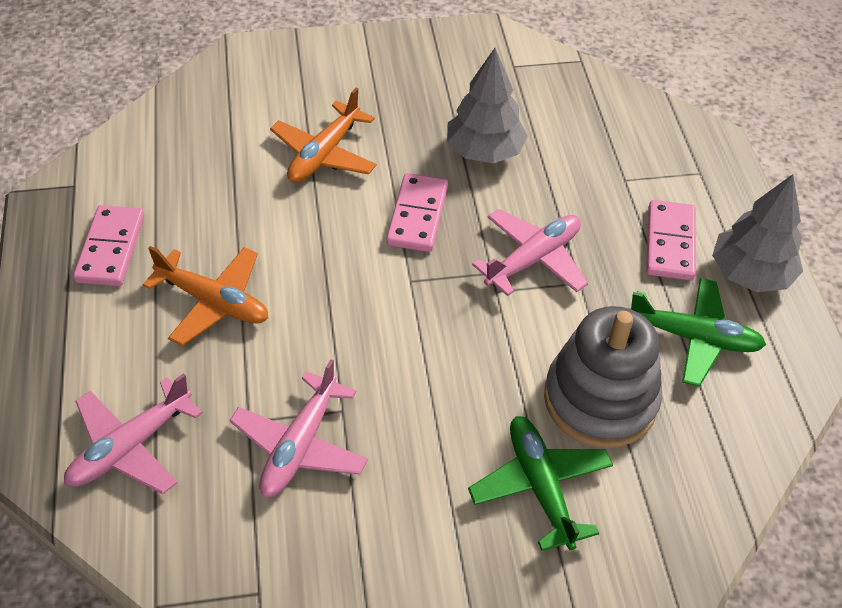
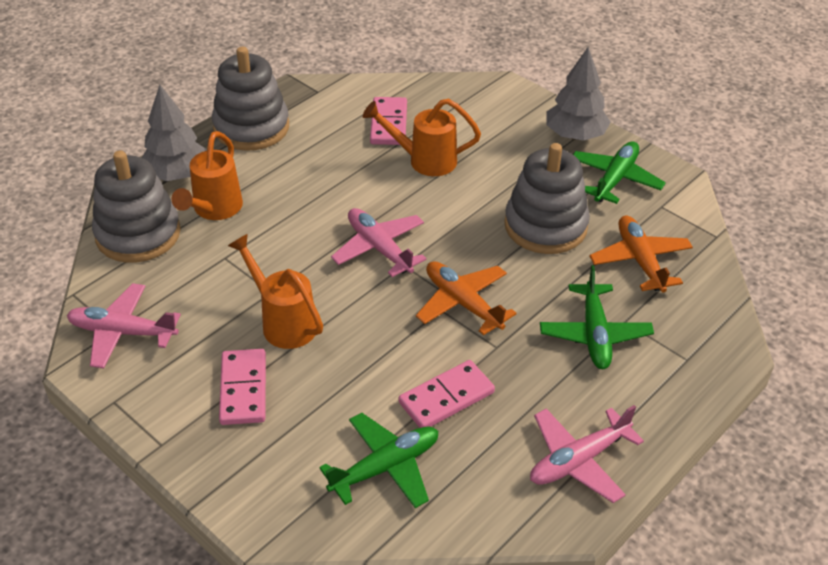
green plane: 2 -> 3
grey stacking toy: 1 -> 3
orange watering can: 0 -> 3

